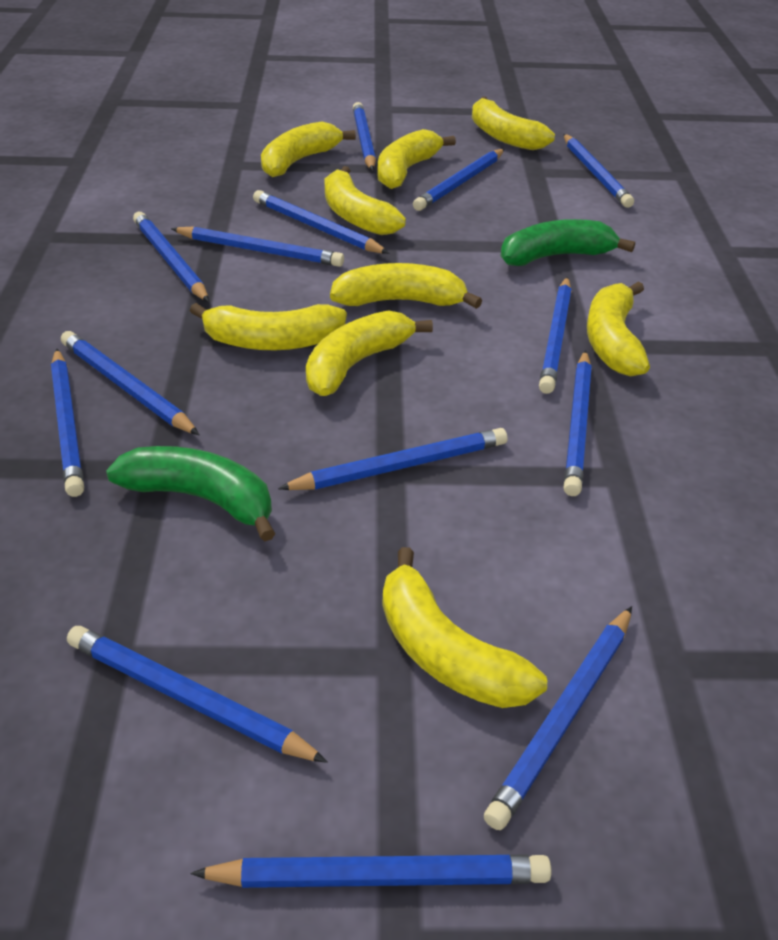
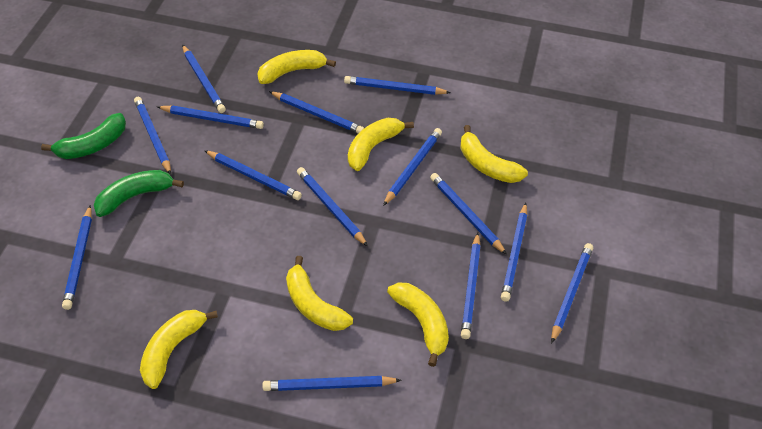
yellow banana: 9 -> 6

